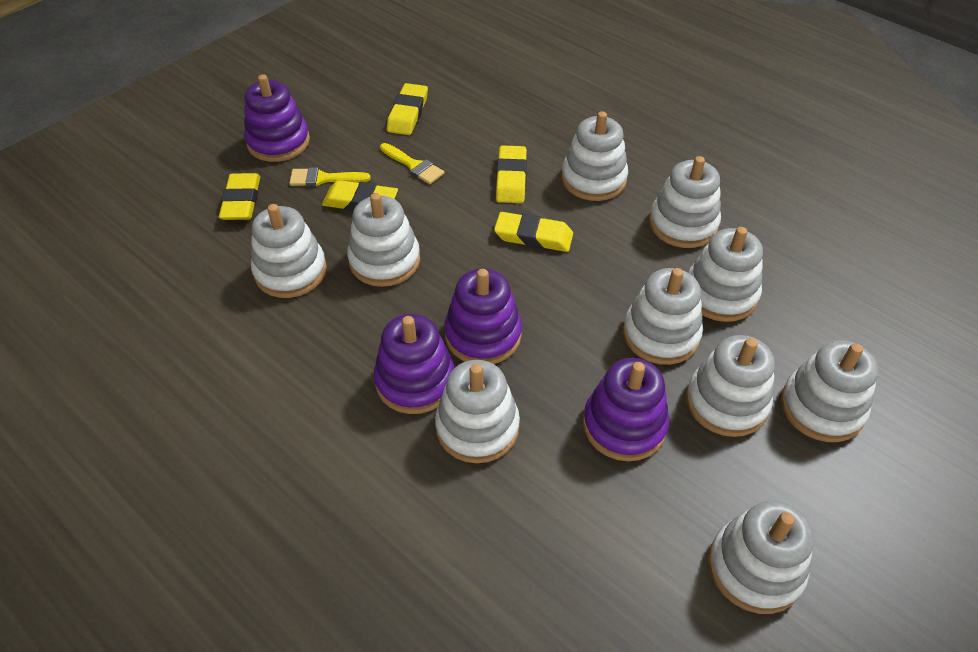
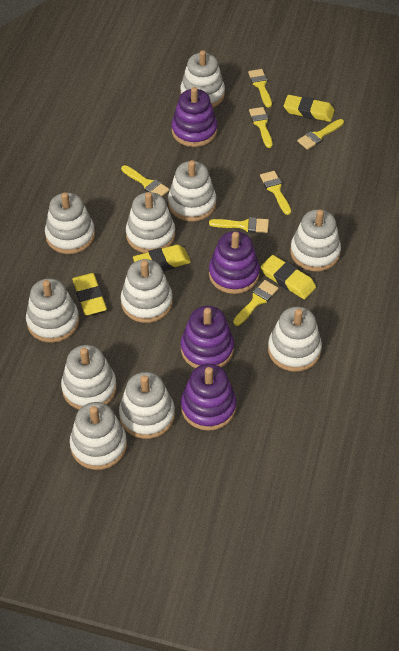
white stacking toy: 10 -> 11
yellow brush: 2 -> 7
yellow eraser: 5 -> 4

